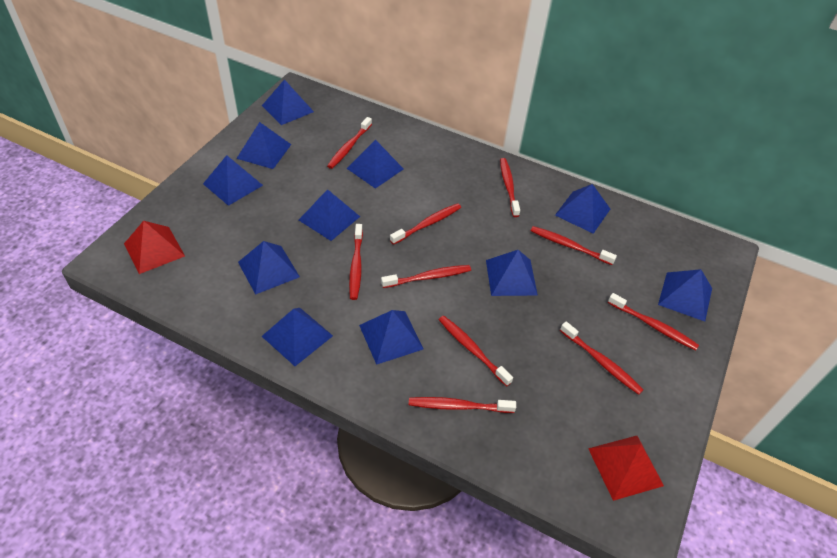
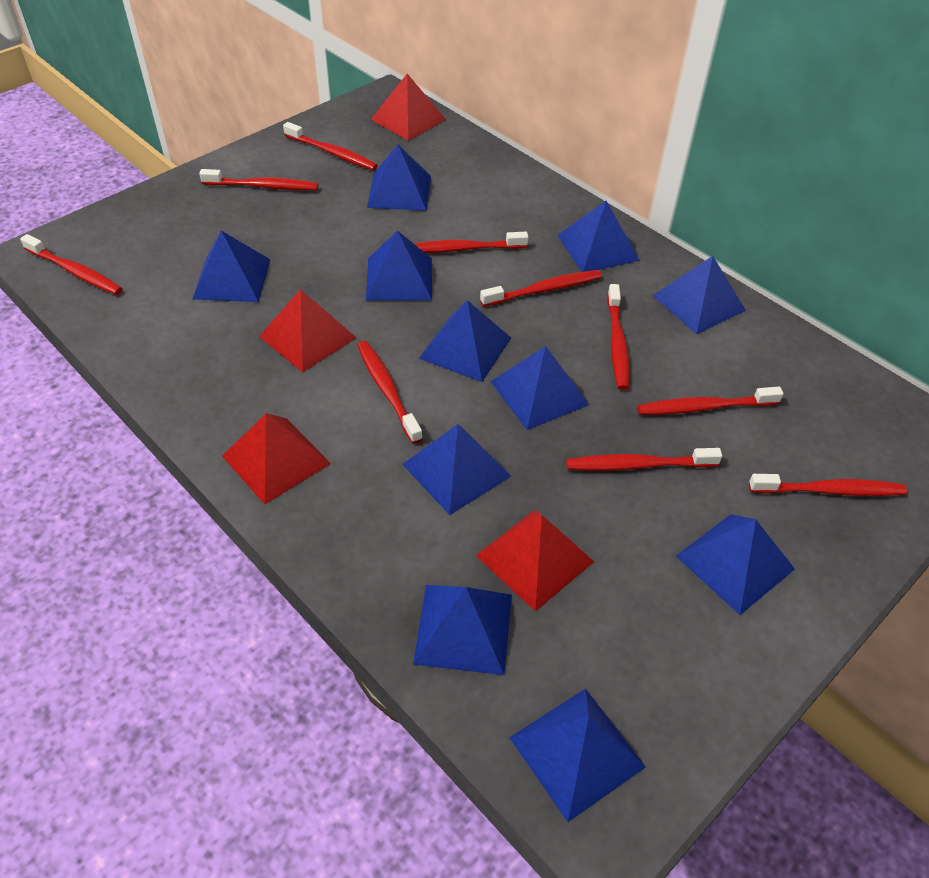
red pyramid: 2 -> 4

